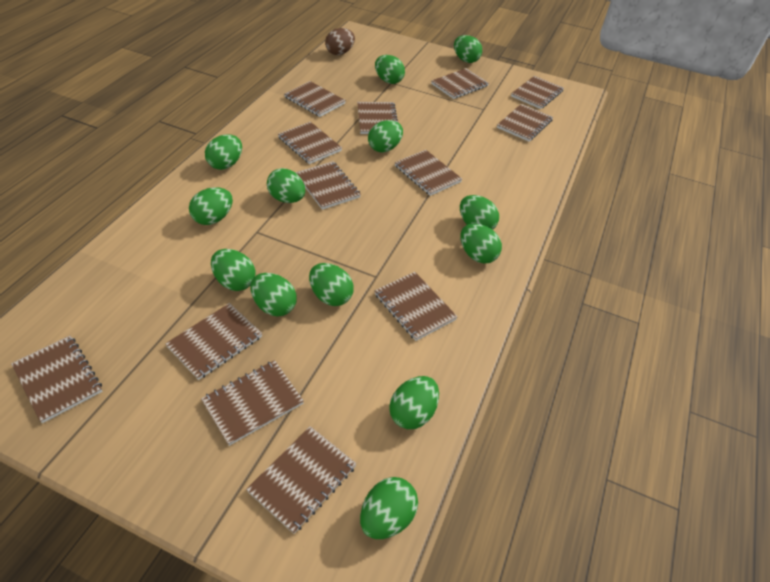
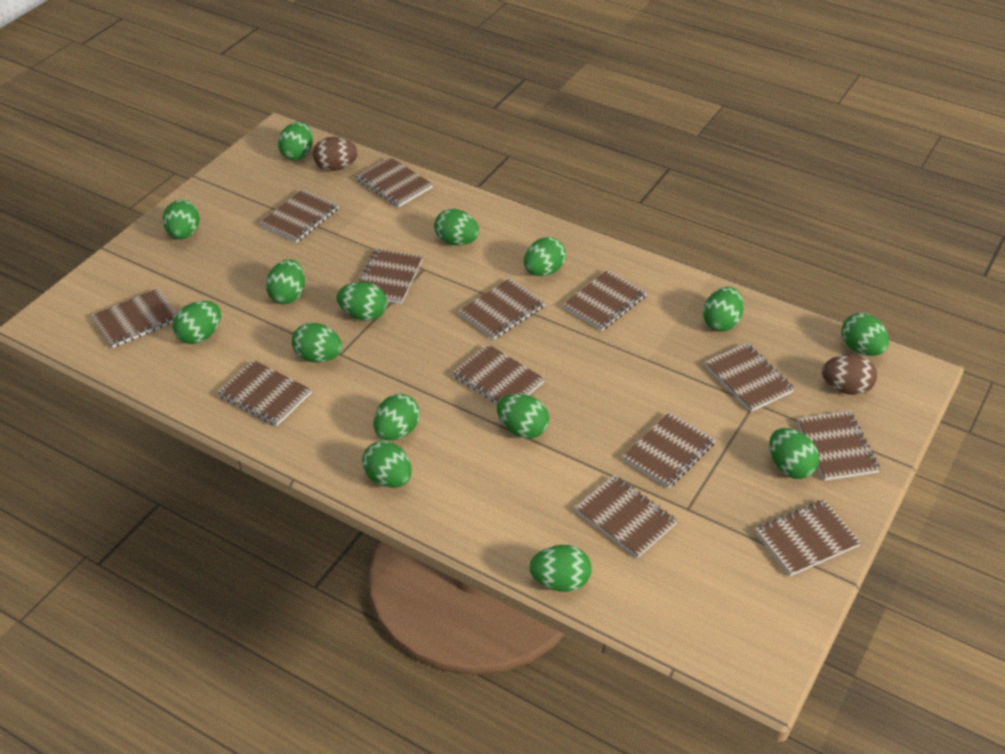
brown egg: 1 -> 2
green egg: 13 -> 15

